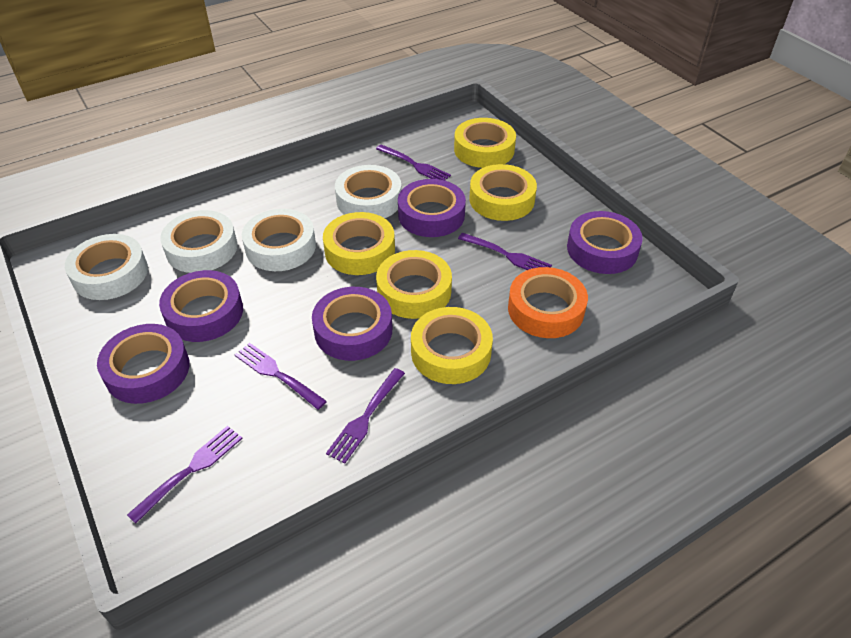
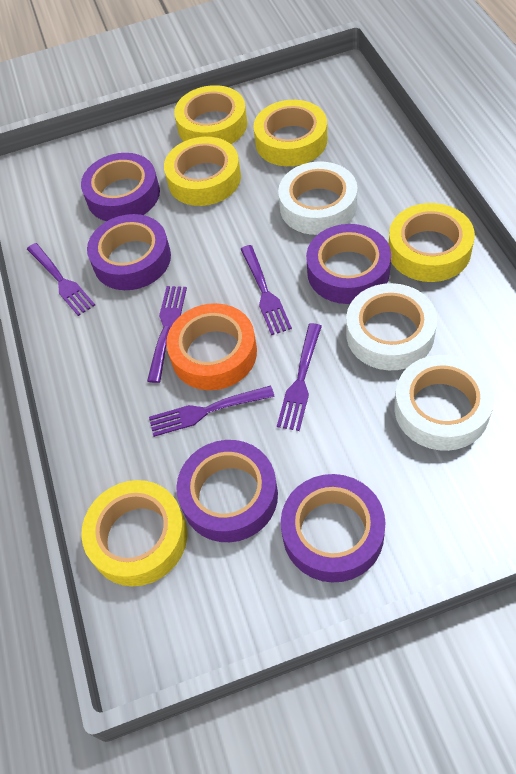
white tape: 4 -> 3

